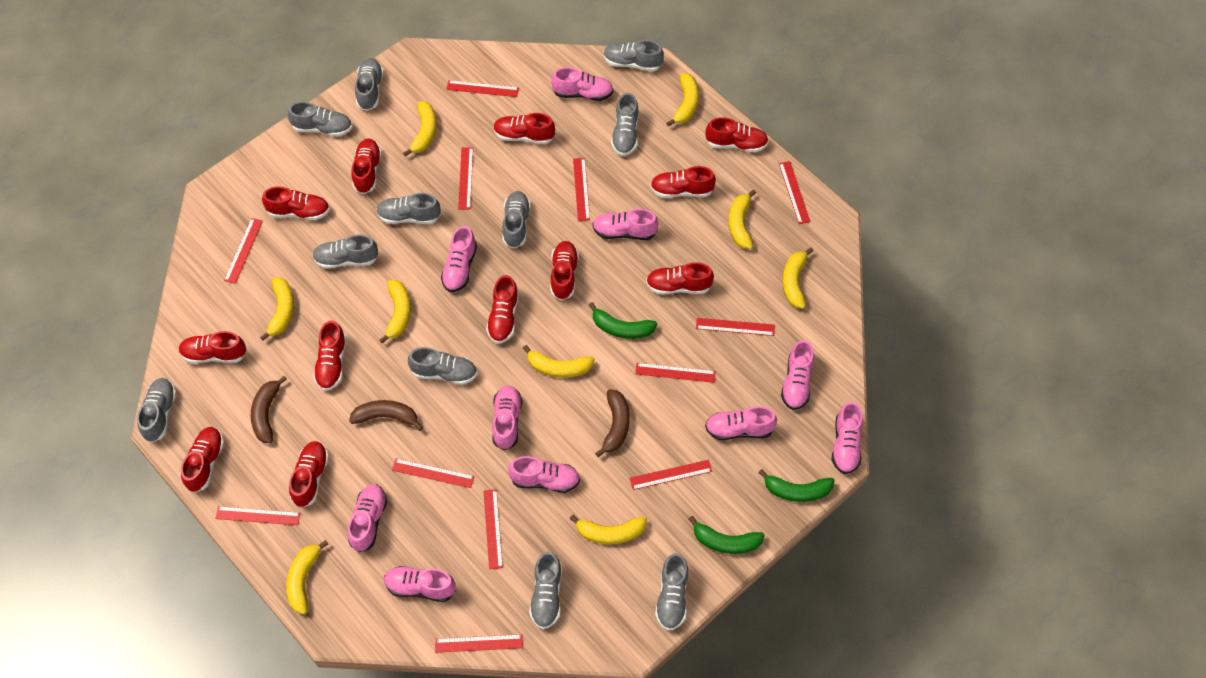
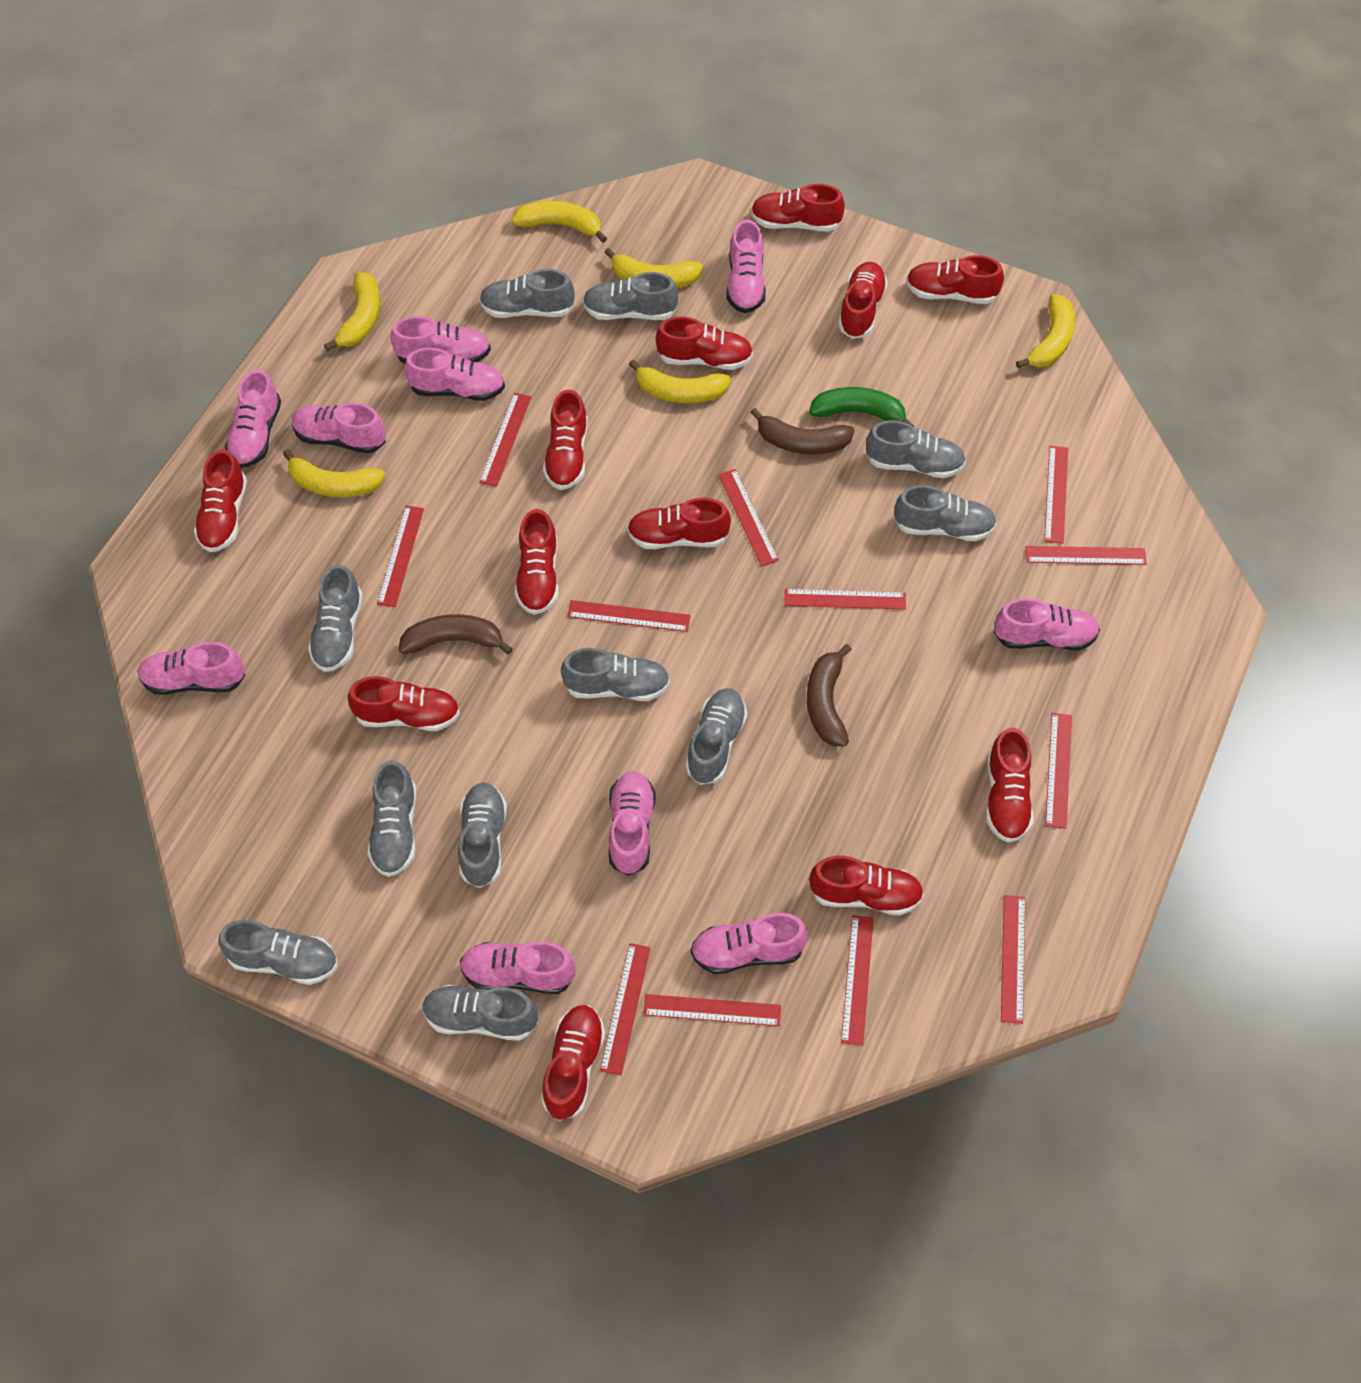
green banana: 3 -> 1
yellow banana: 9 -> 6

